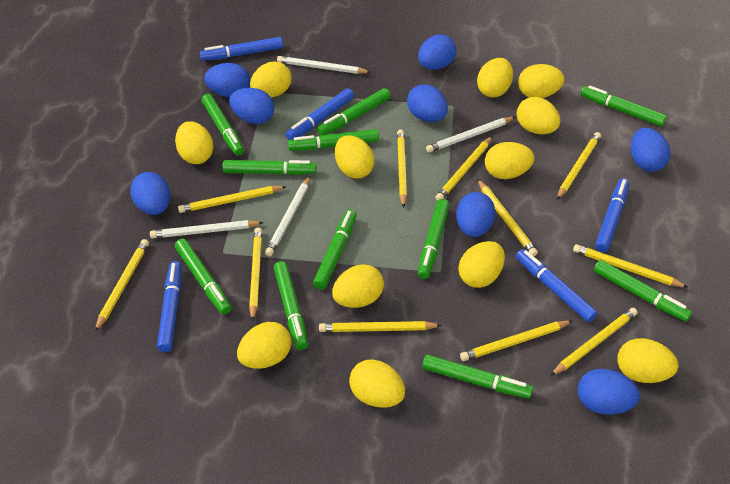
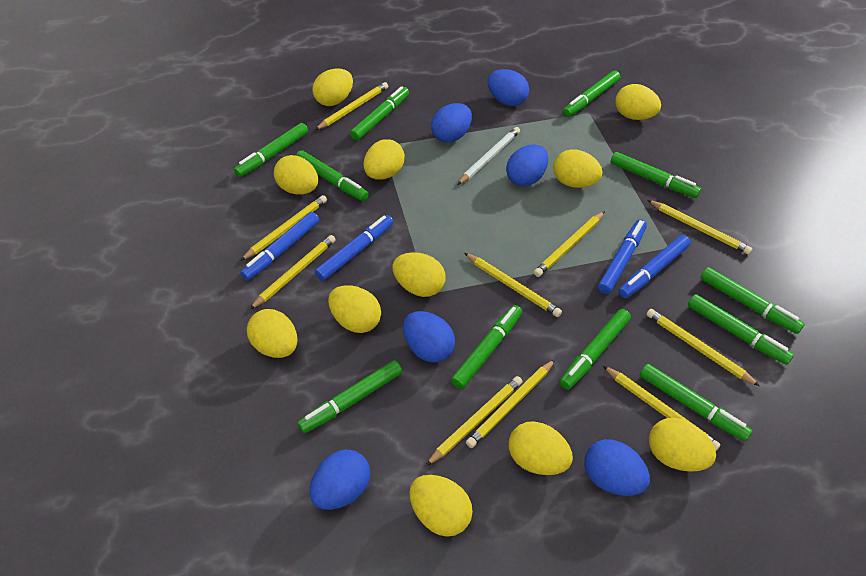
blue egg: 8 -> 6
blue marker: 5 -> 4
white pencil: 4 -> 1
yellow egg: 12 -> 11
yellow pencil: 11 -> 10

